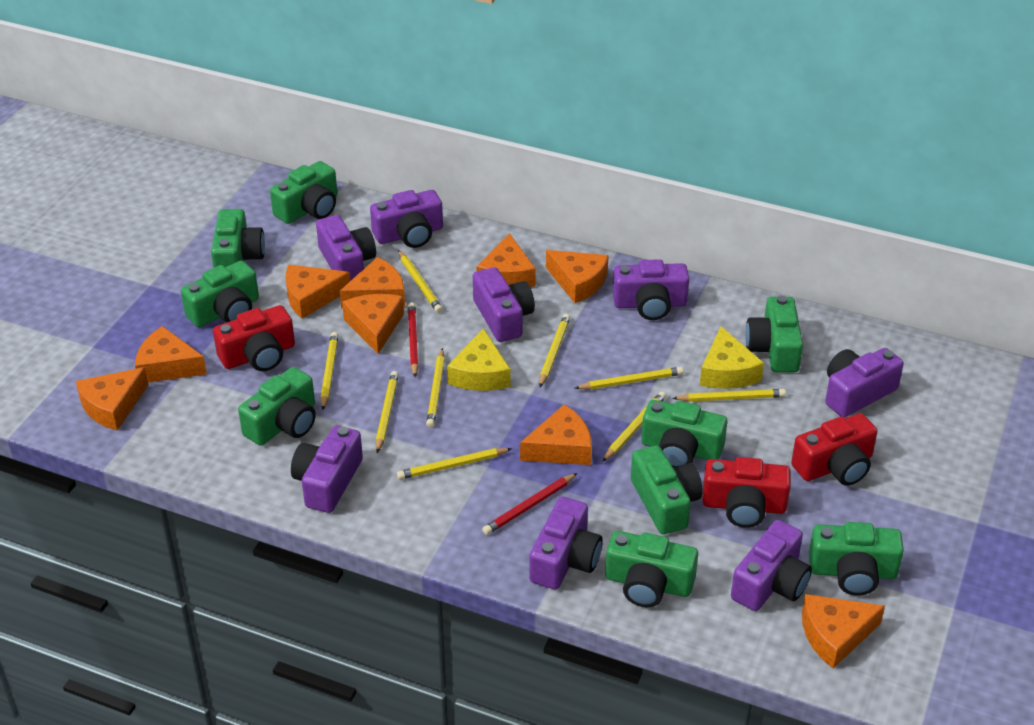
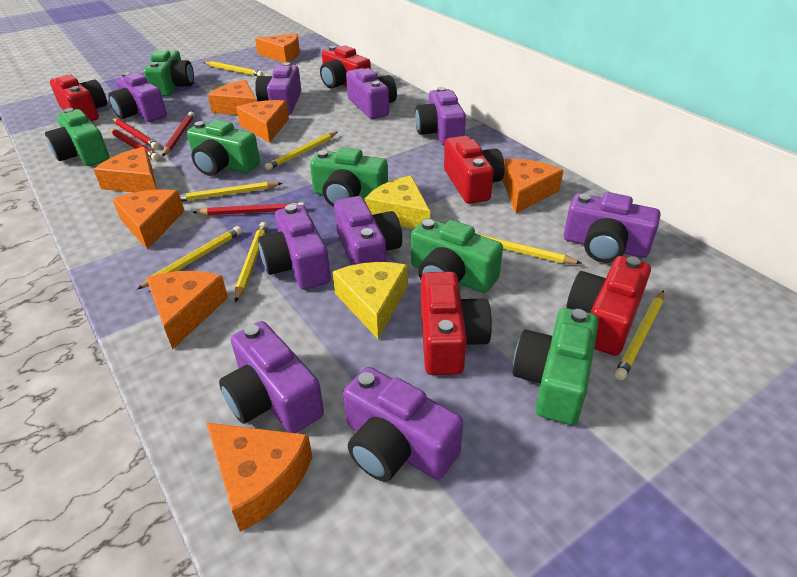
green camera: 9 -> 6
orange cheese: 9 -> 8
purple camera: 8 -> 9
red camera: 3 -> 5
red pencil: 2 -> 4
yellow pencil: 9 -> 7

